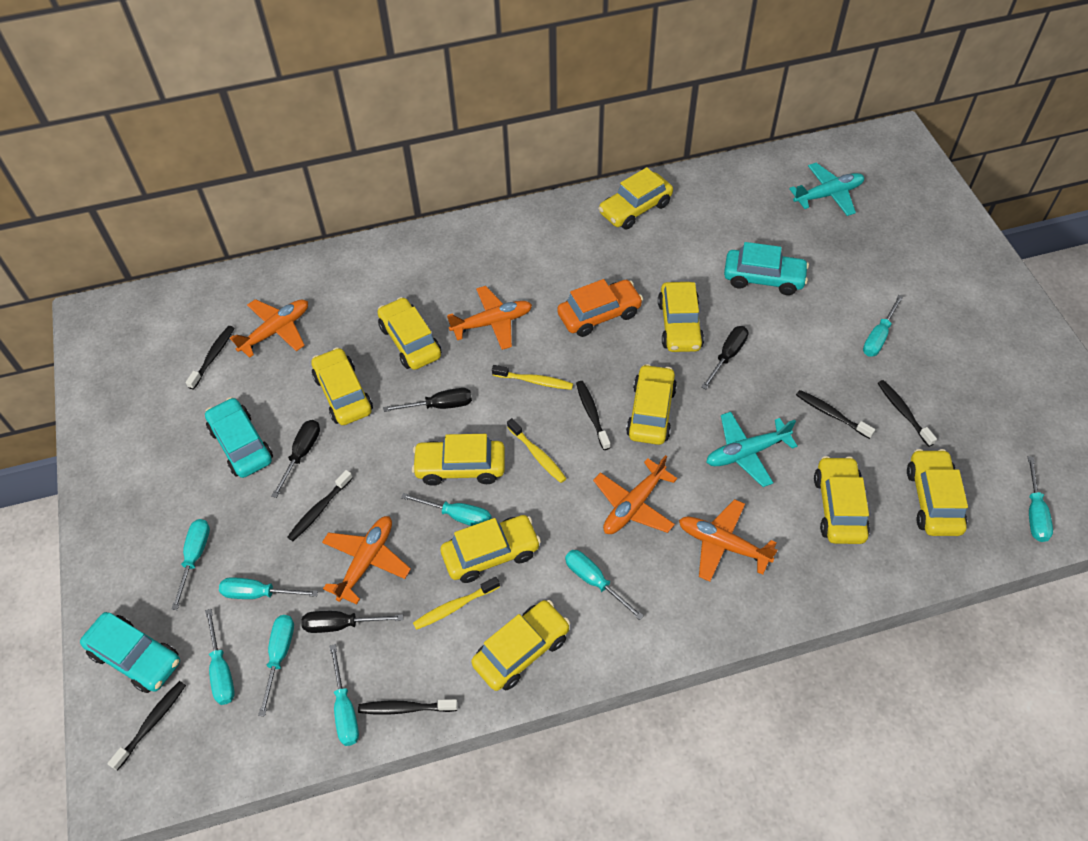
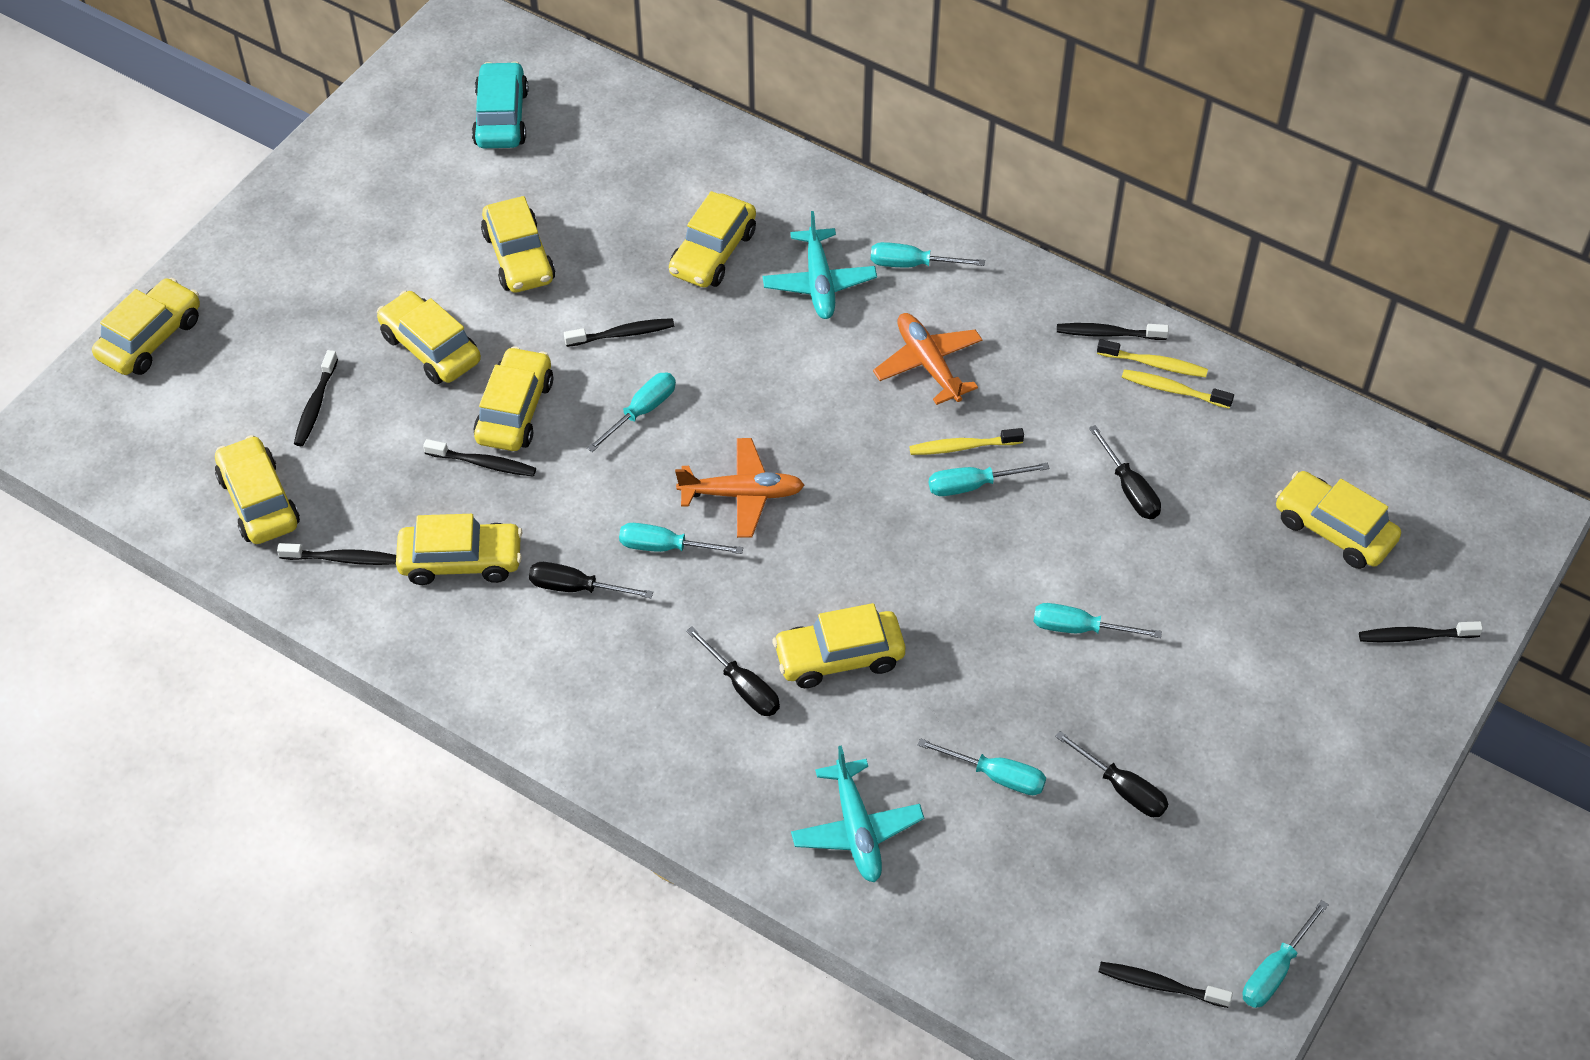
orange car: 1 -> 0
orange plane: 5 -> 2
turquoise car: 3 -> 1
turquoise screwdriver: 9 -> 7
yellow car: 10 -> 9

